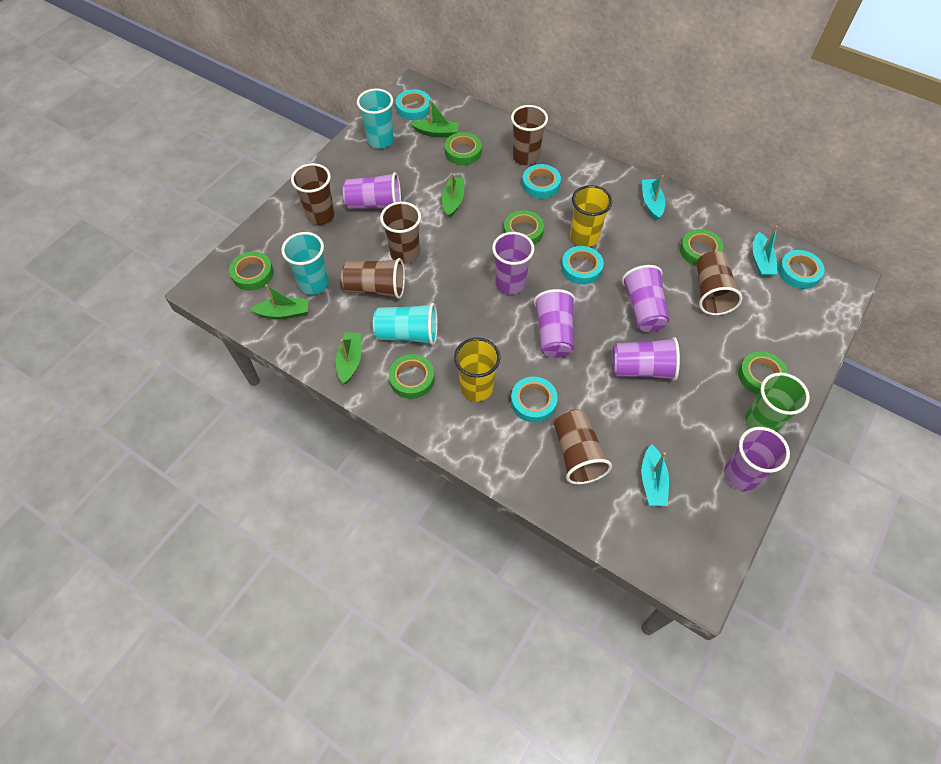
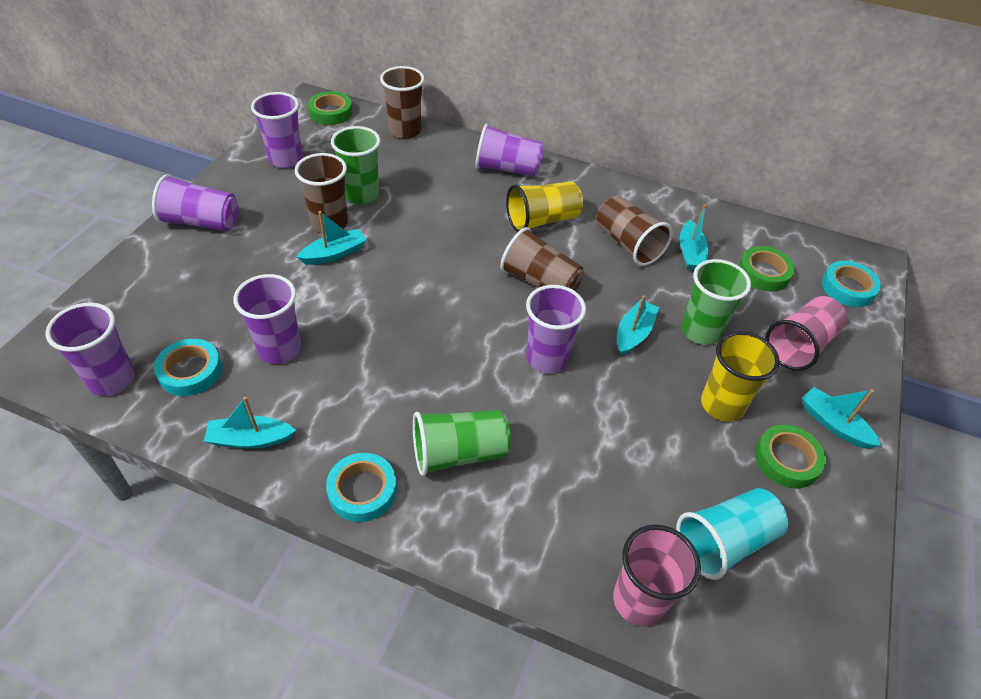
brown cup: 6 -> 4
green boat: 4 -> 0
green cup: 1 -> 3
green tape: 6 -> 3
pink cup: 0 -> 2
turquoise boat: 3 -> 5
turquoise cup: 3 -> 1
turquoise tape: 5 -> 3

